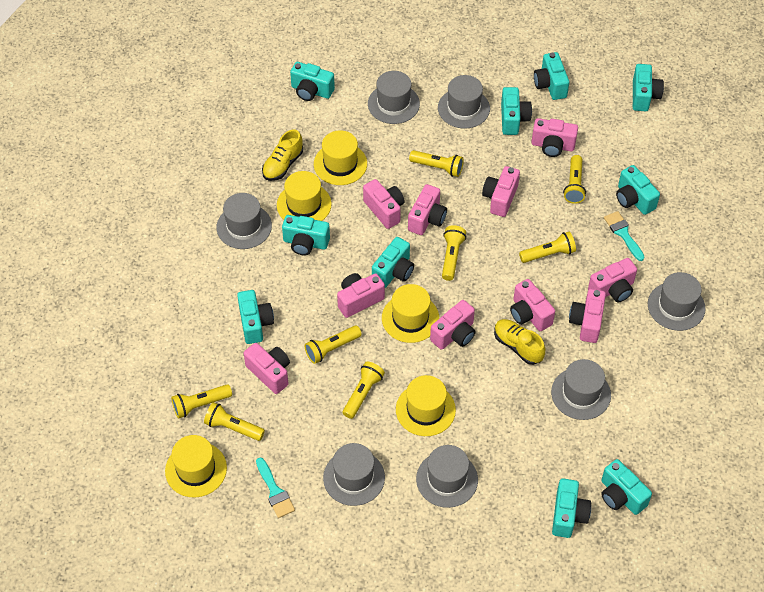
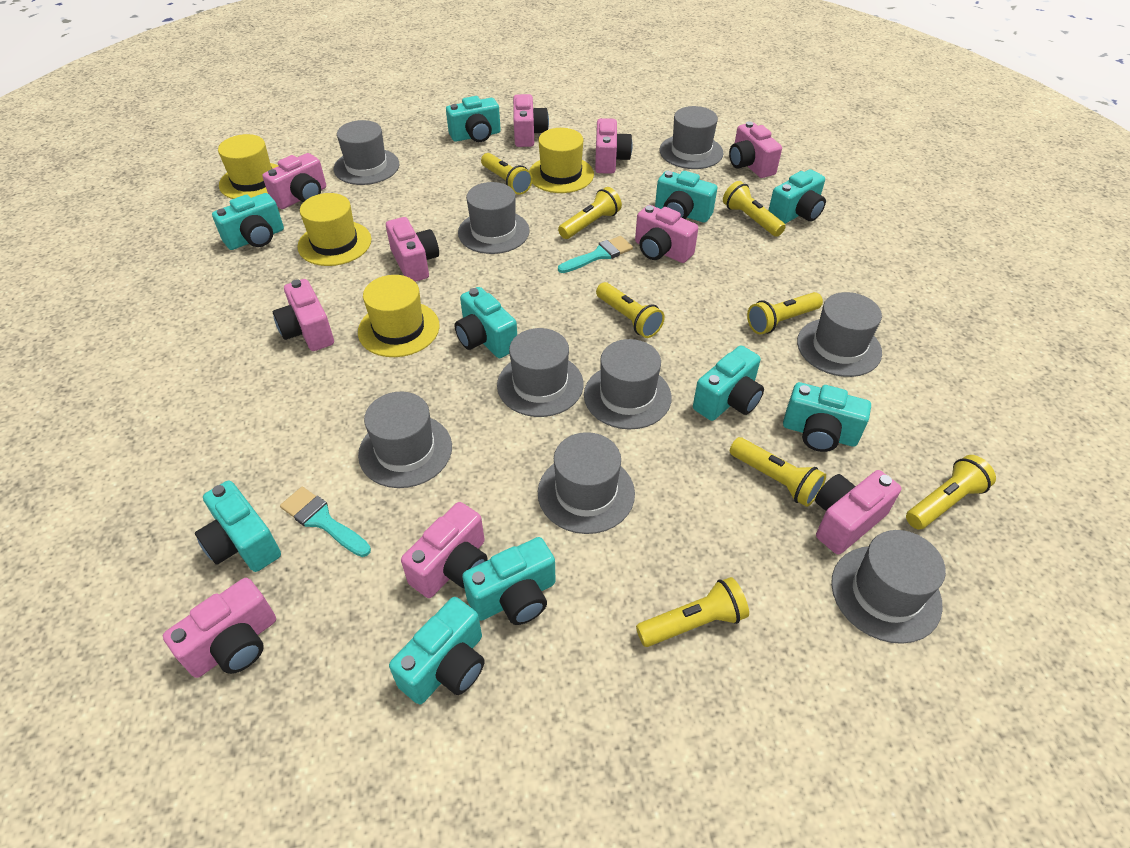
grey hat: 7 -> 9
yellow hat: 5 -> 4
yellow shoe: 2 -> 0

